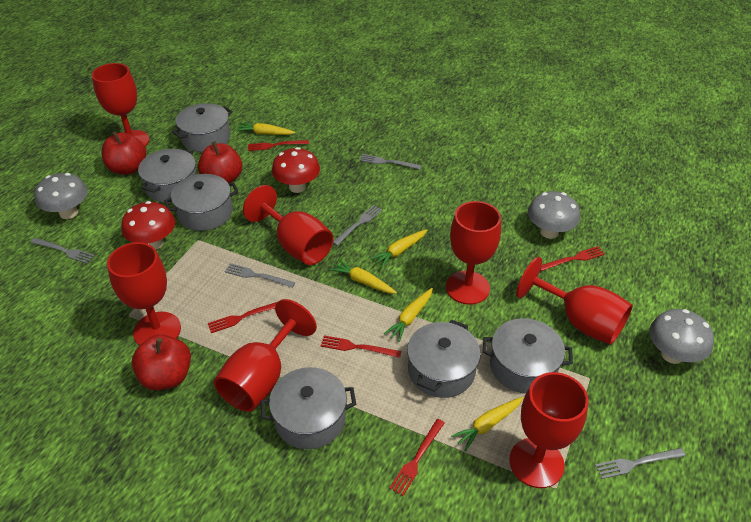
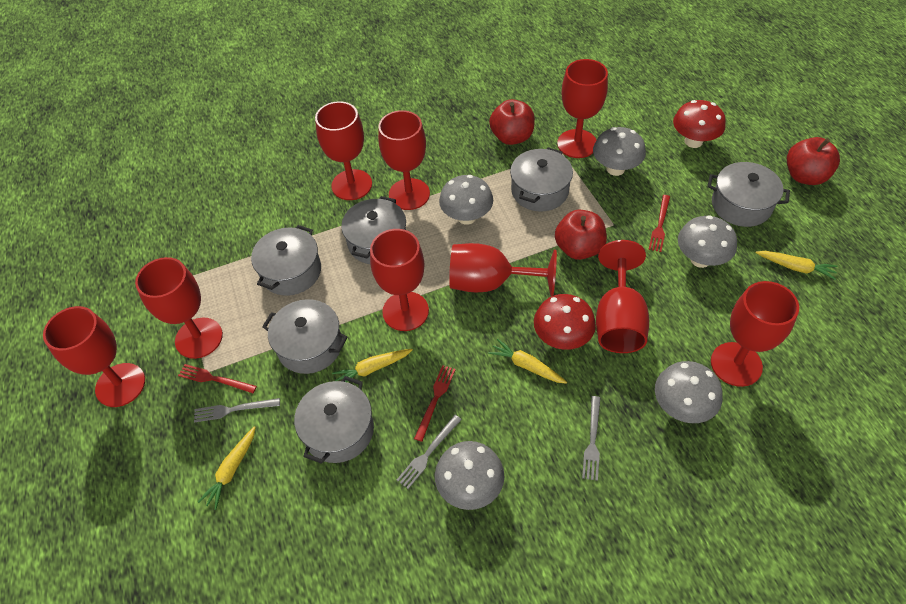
grey fork: 5 -> 3
grey mushroom: 3 -> 5
red fork: 5 -> 3
red goblet: 7 -> 9
yellow carrot: 5 -> 4

